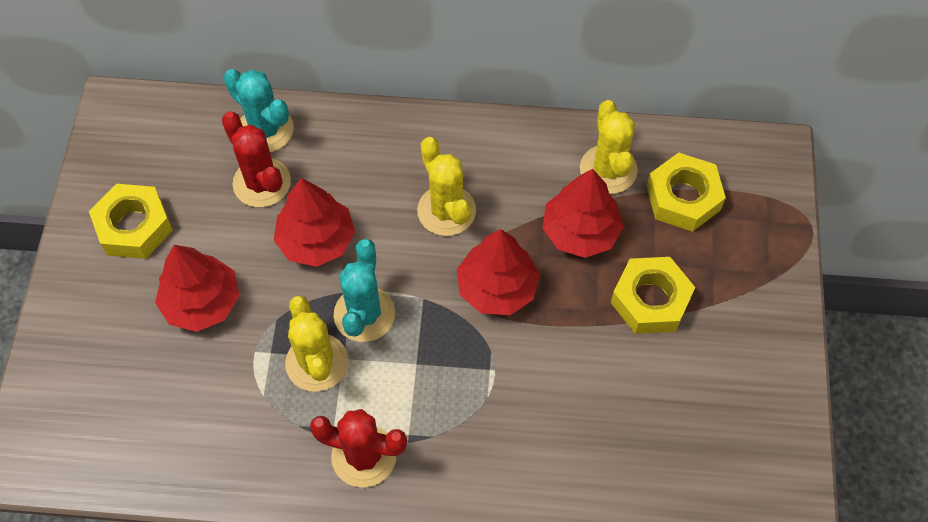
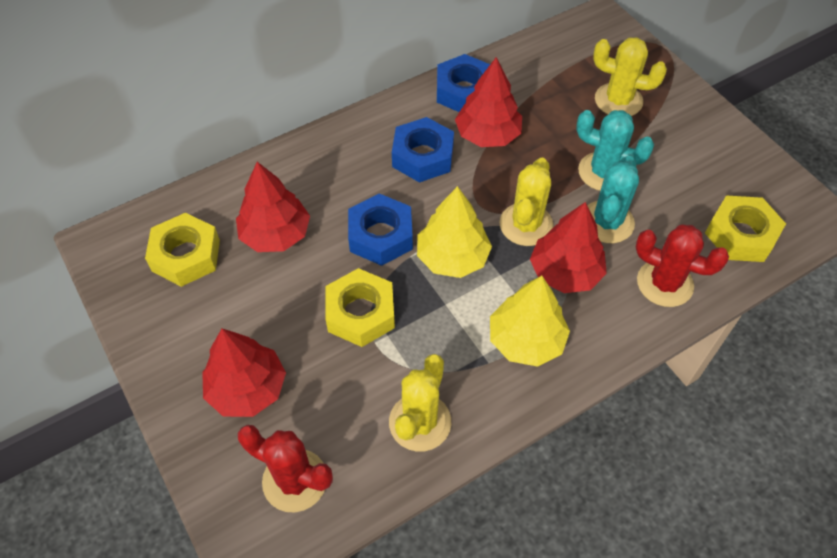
blue nut: 0 -> 3
yellow tree: 0 -> 2

